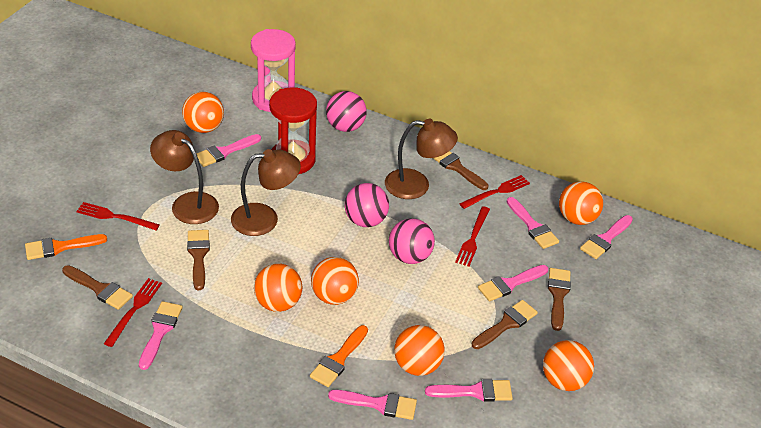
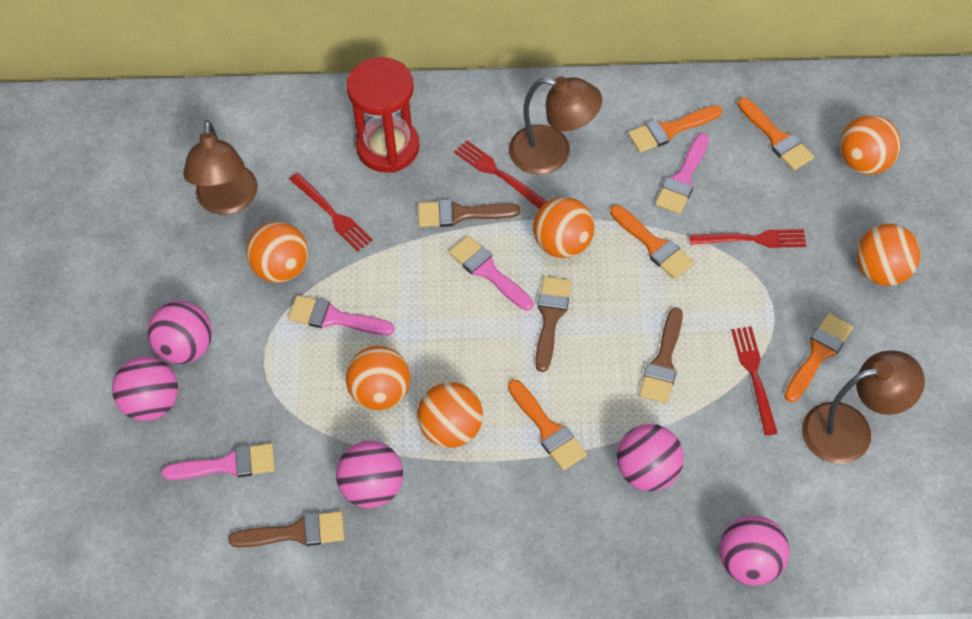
brown brush: 5 -> 4
orange brush: 2 -> 5
pink ball: 3 -> 5
pink brush: 7 -> 4
pink hourglass: 1 -> 0

